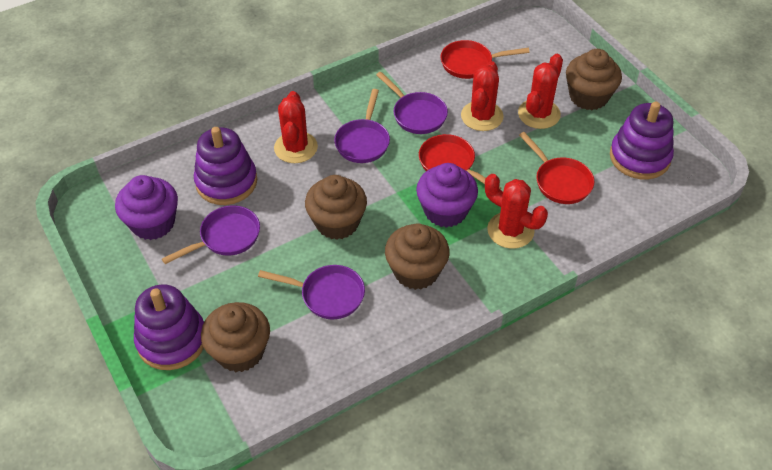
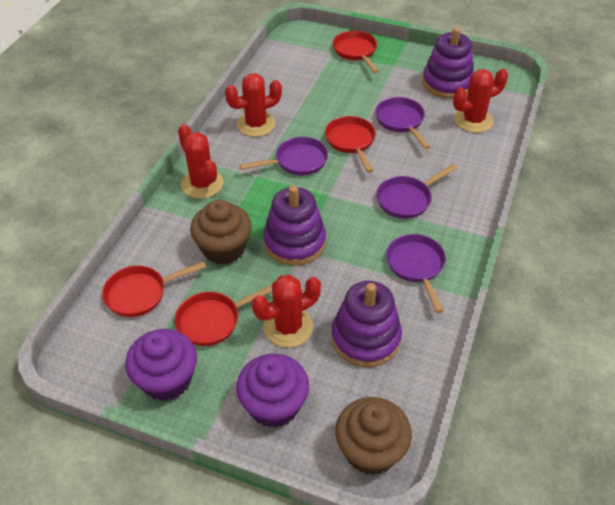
brown cupcake: 4 -> 2
red pan: 3 -> 4

